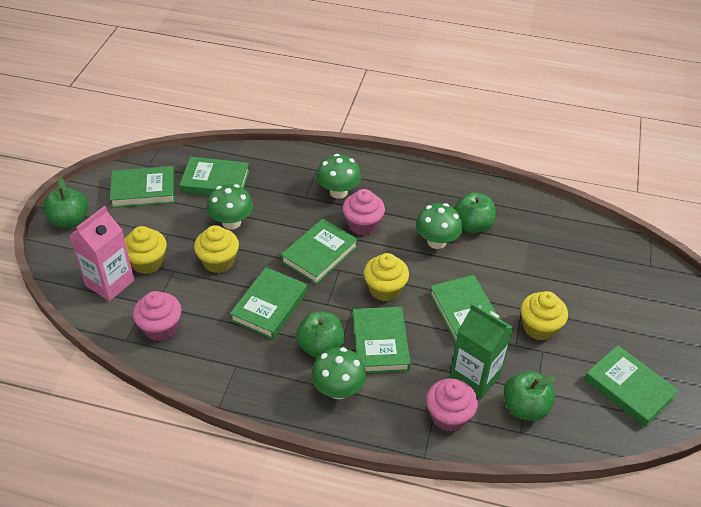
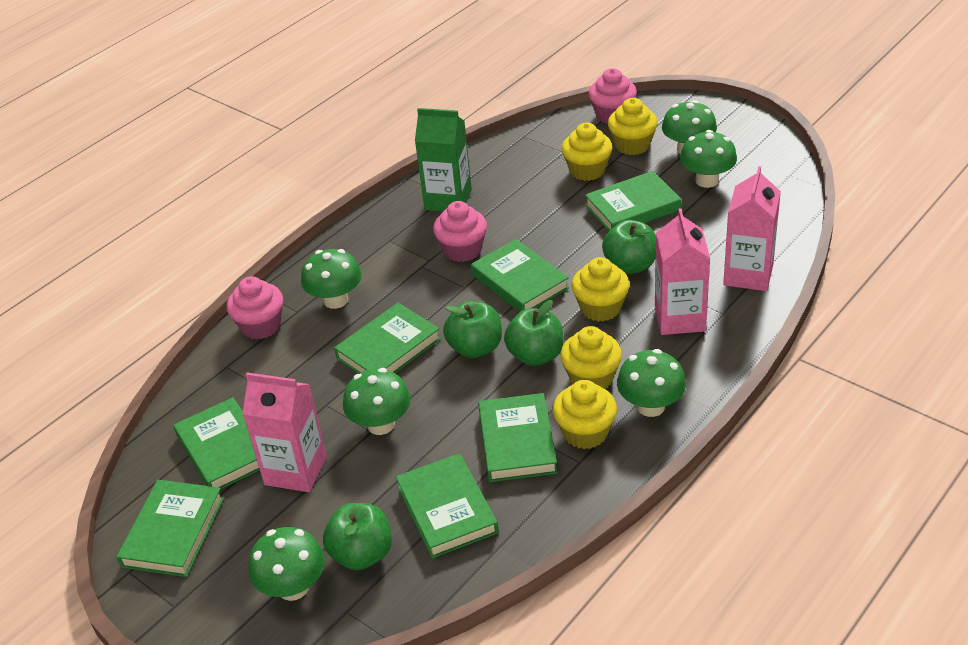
green mushroom: 4 -> 6
pink carton: 1 -> 3
yellow cupcake: 4 -> 5

